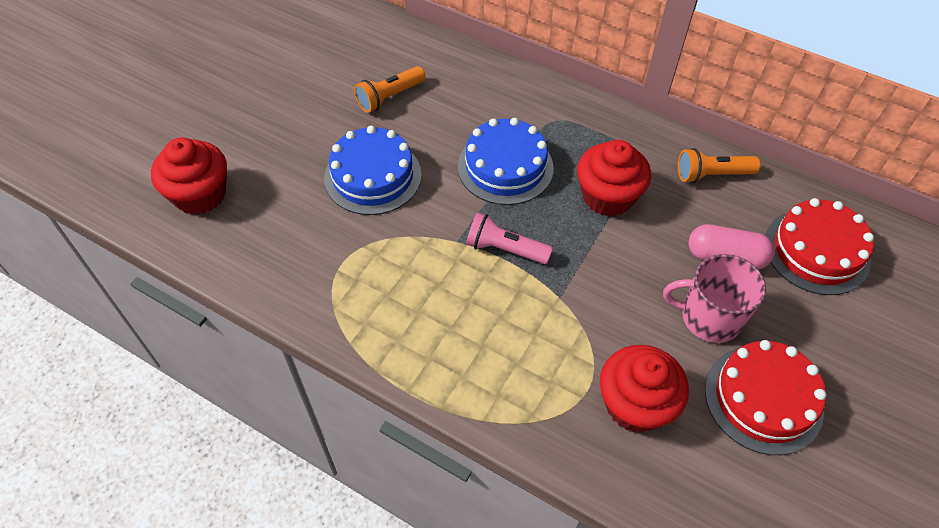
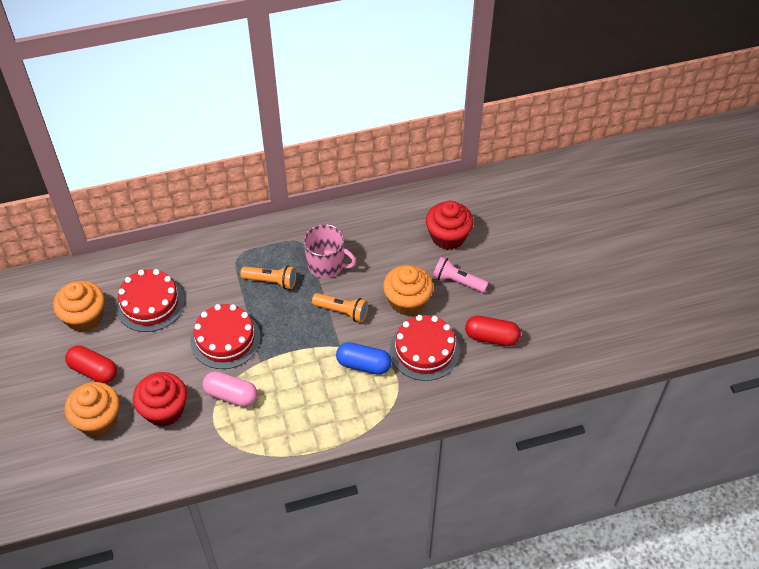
blue cake: 2 -> 0
blue capsule: 0 -> 1
orange cupcake: 0 -> 3
red cake: 2 -> 3
red capsule: 0 -> 2
red cupcake: 3 -> 2

